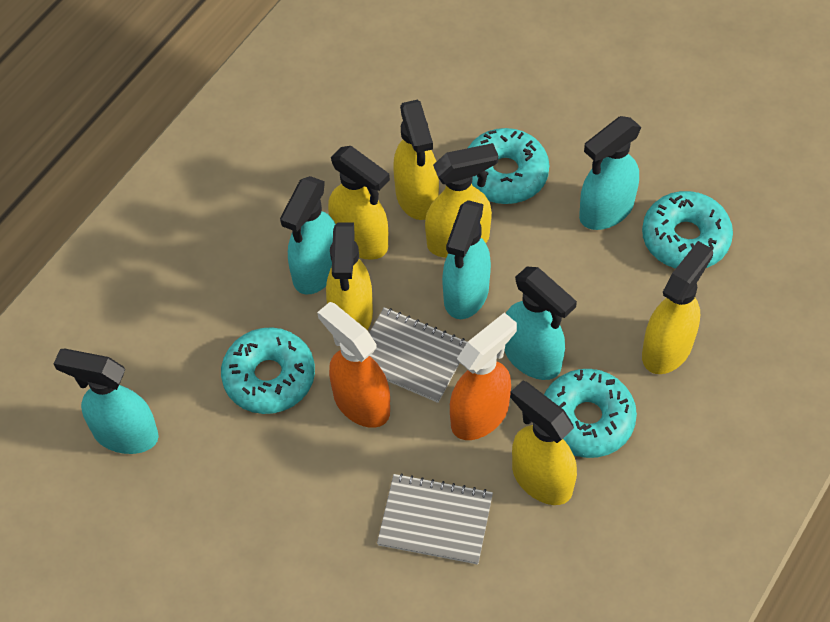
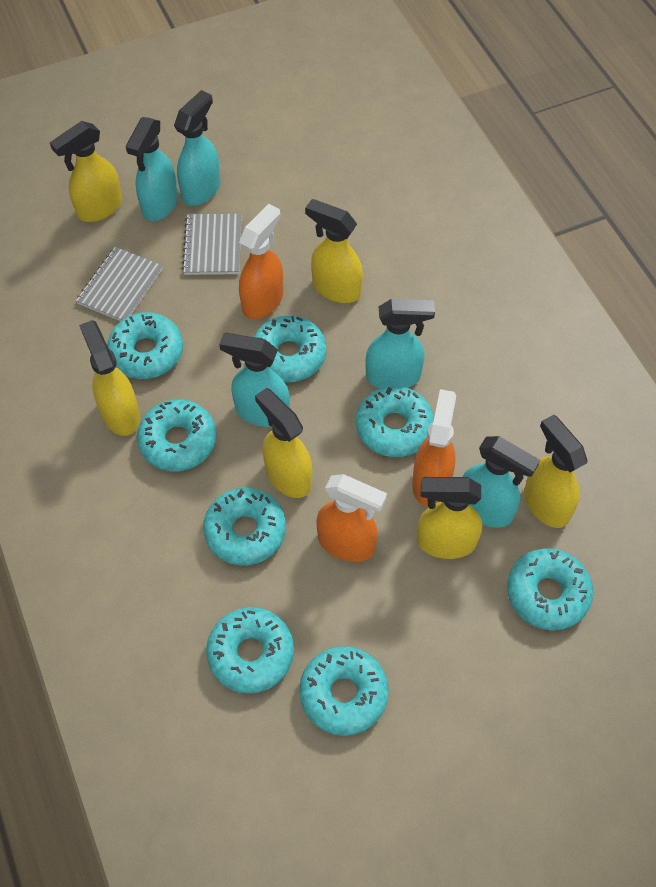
orange spray bottle: 2 -> 3
turquoise donut: 4 -> 8

